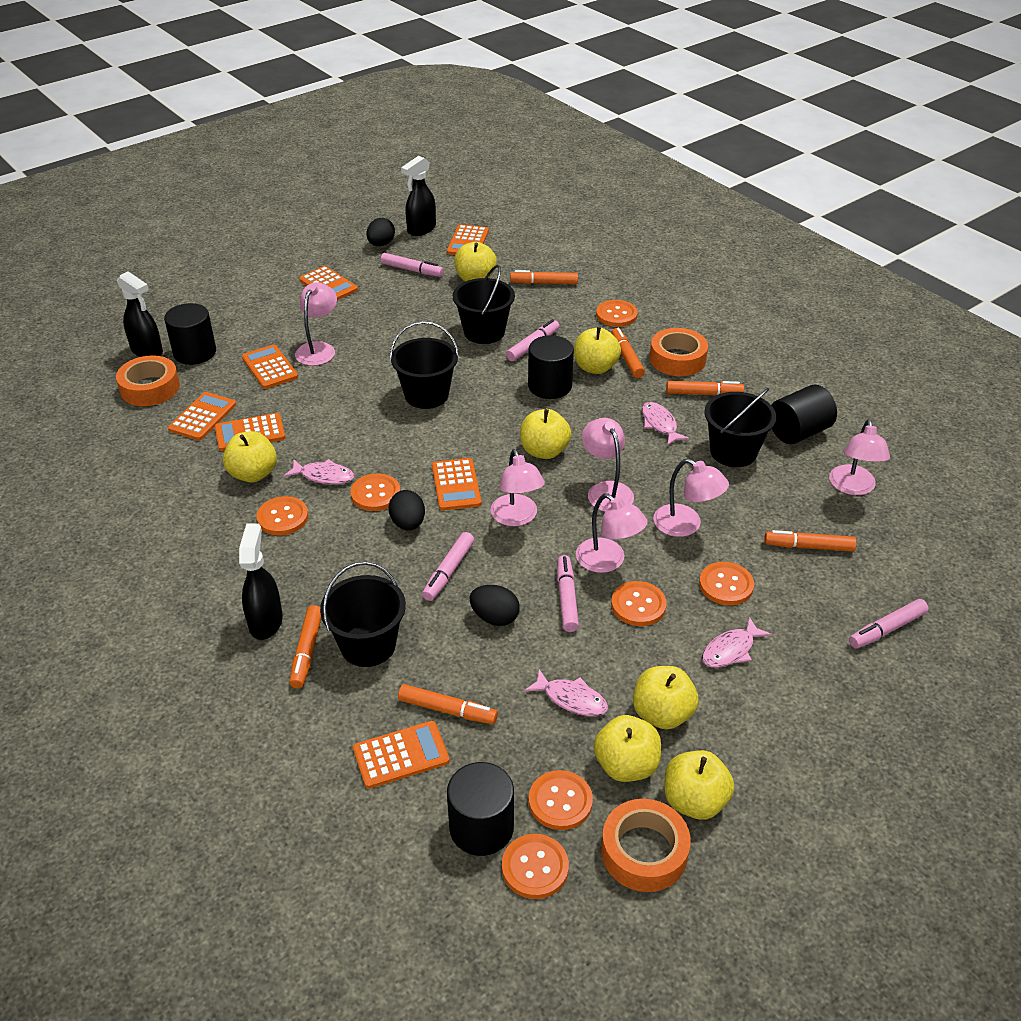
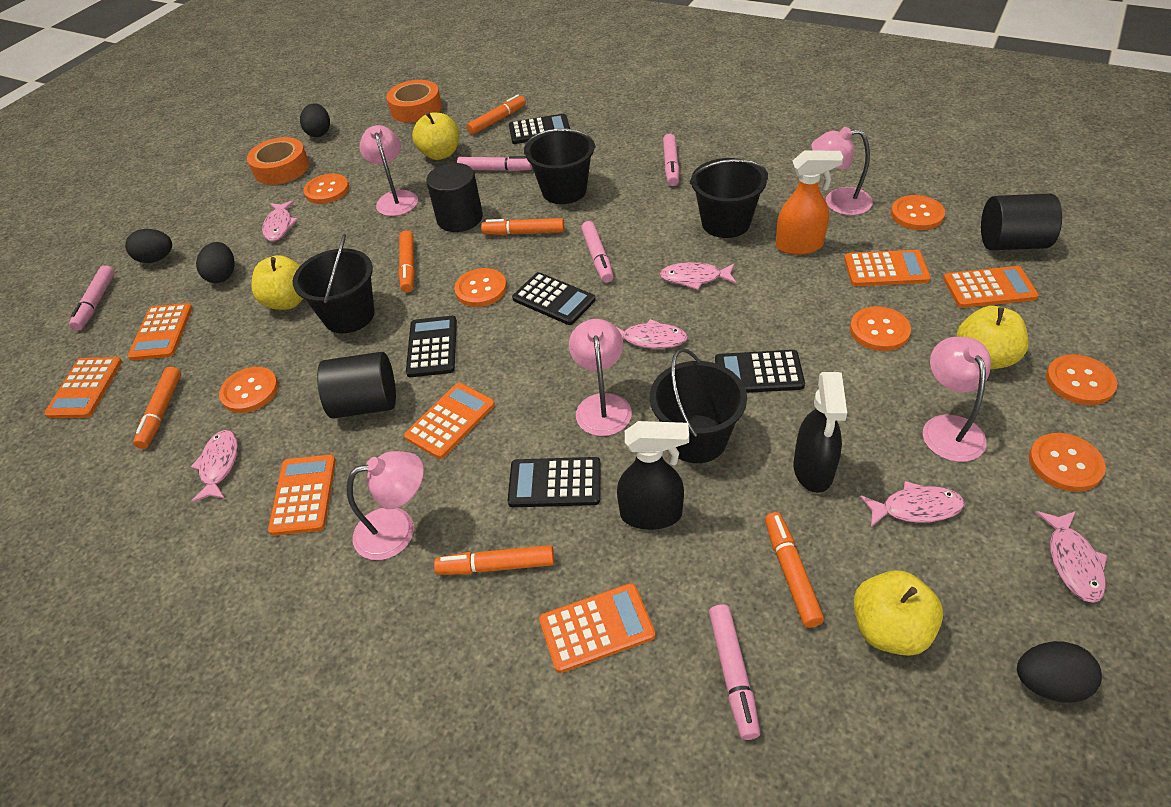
black calculator: 0 -> 5
black cylinder: 4 -> 3
black egg: 3 -> 4
black spray bottle: 3 -> 2
orange spray bottle: 0 -> 1
orange tape: 3 -> 2
pink fish: 4 -> 6
pink lamp: 6 -> 5
yellow apple: 7 -> 4

